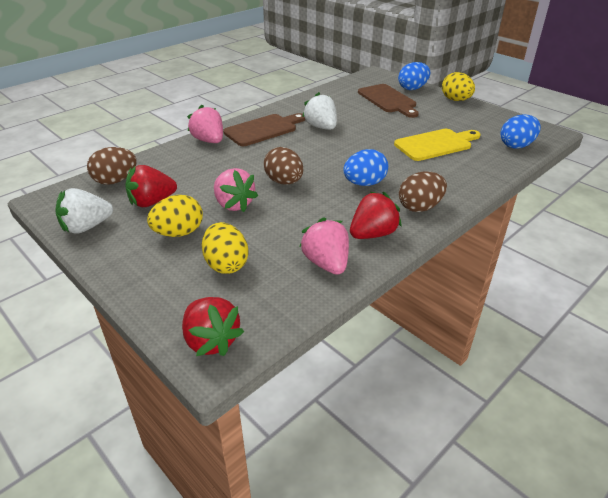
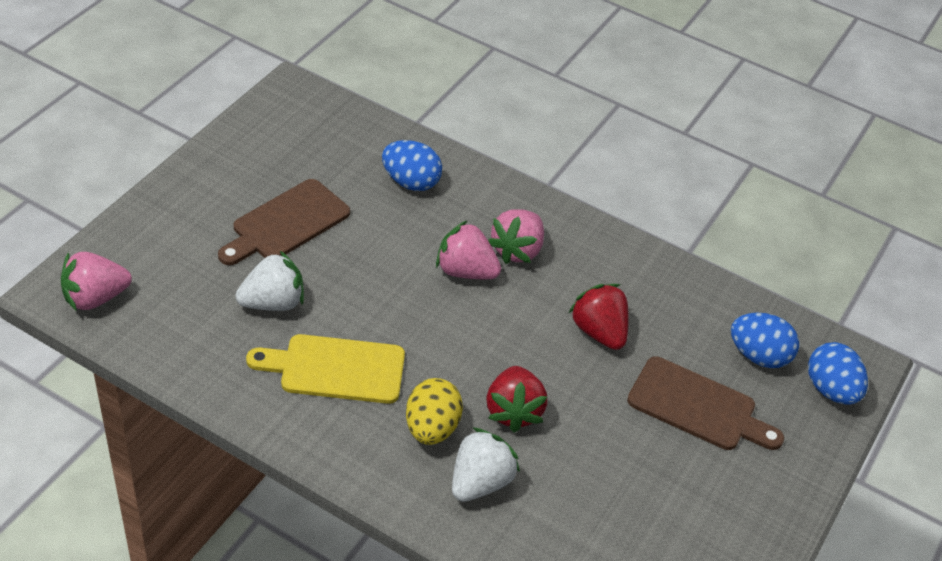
brown egg: 3 -> 0
red strawberry: 3 -> 2
yellow egg: 3 -> 1

